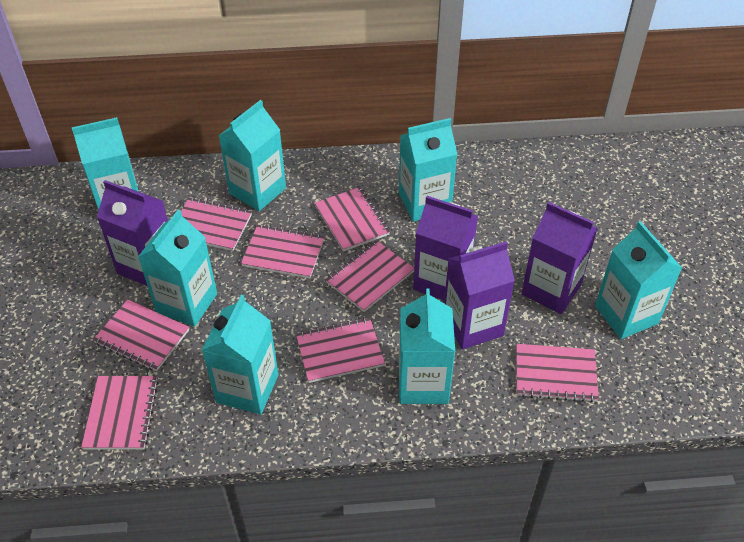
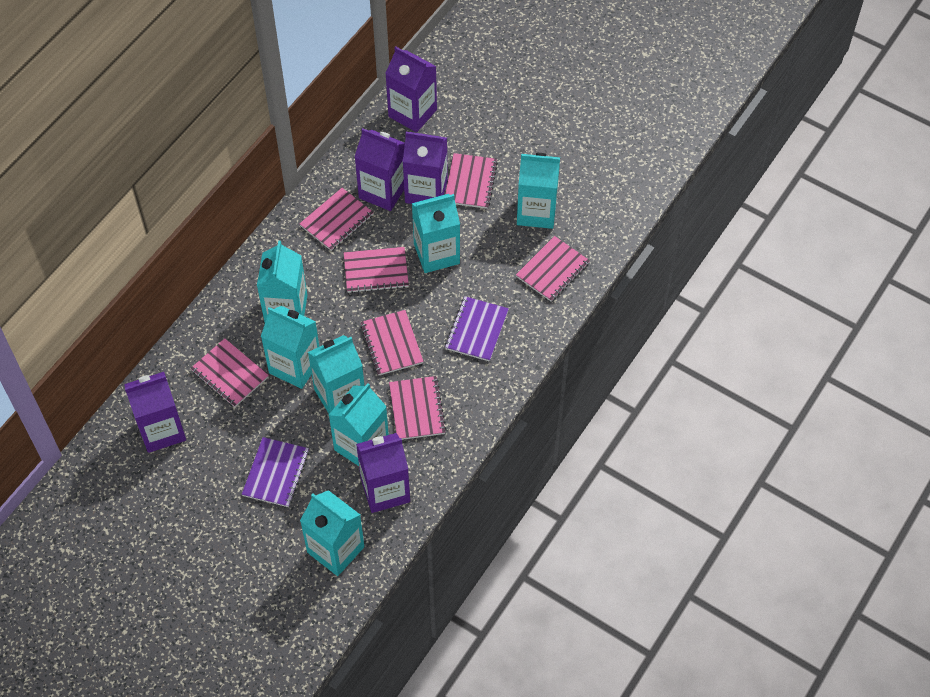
pink notebook: 8 -> 7
purple carton: 4 -> 5
purple notebook: 0 -> 2

